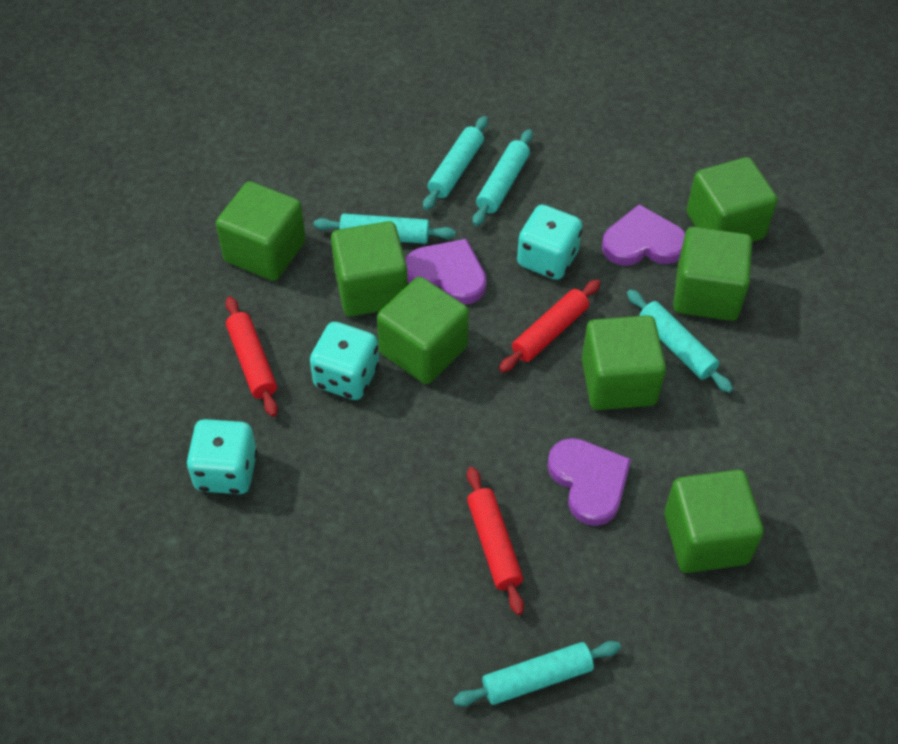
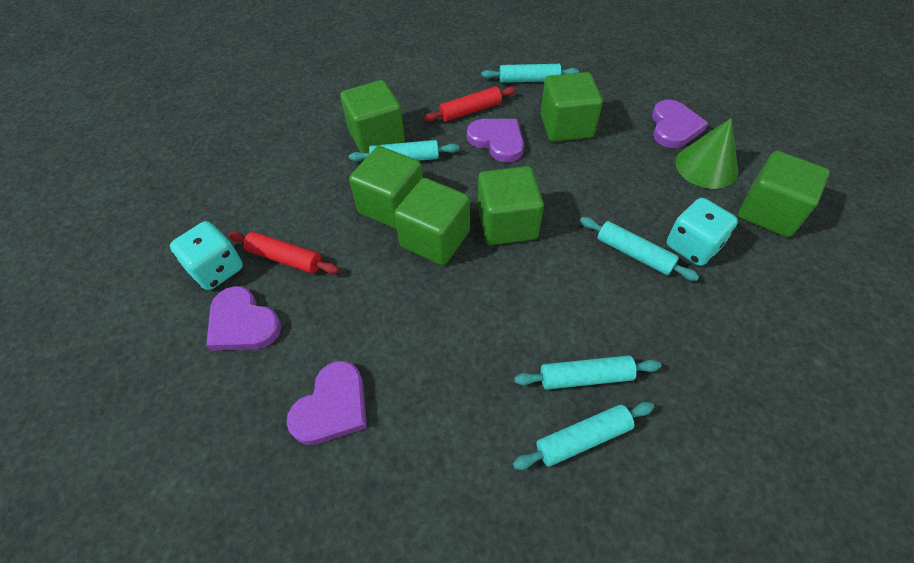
green cone: 0 -> 1
green cube: 7 -> 6
purple heart: 3 -> 4
red rolling pin: 3 -> 2
turquoise dice: 3 -> 2

